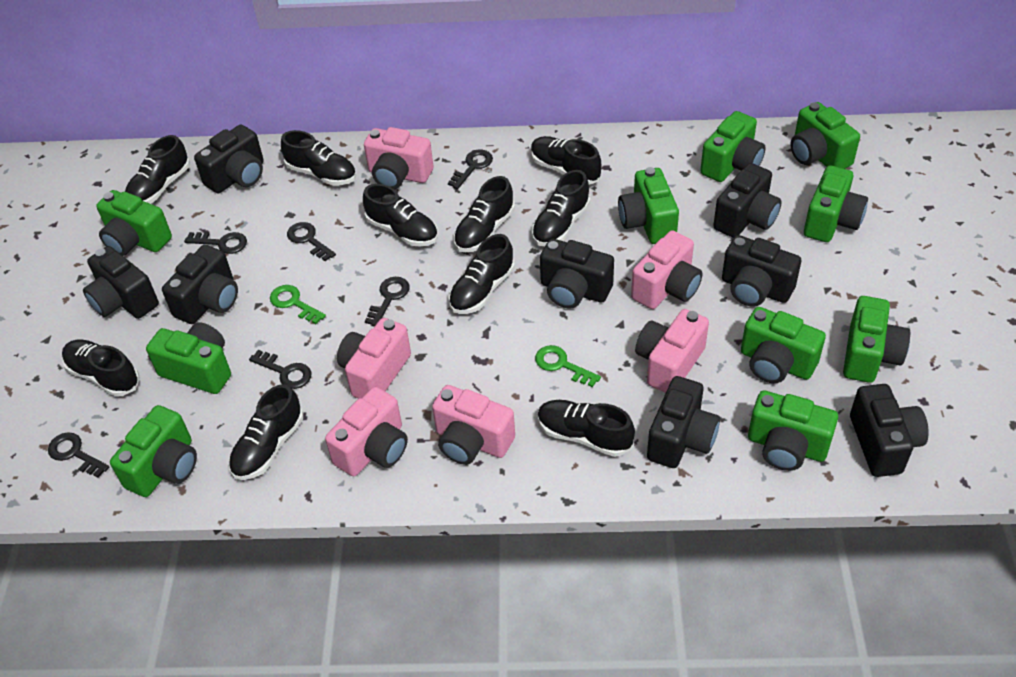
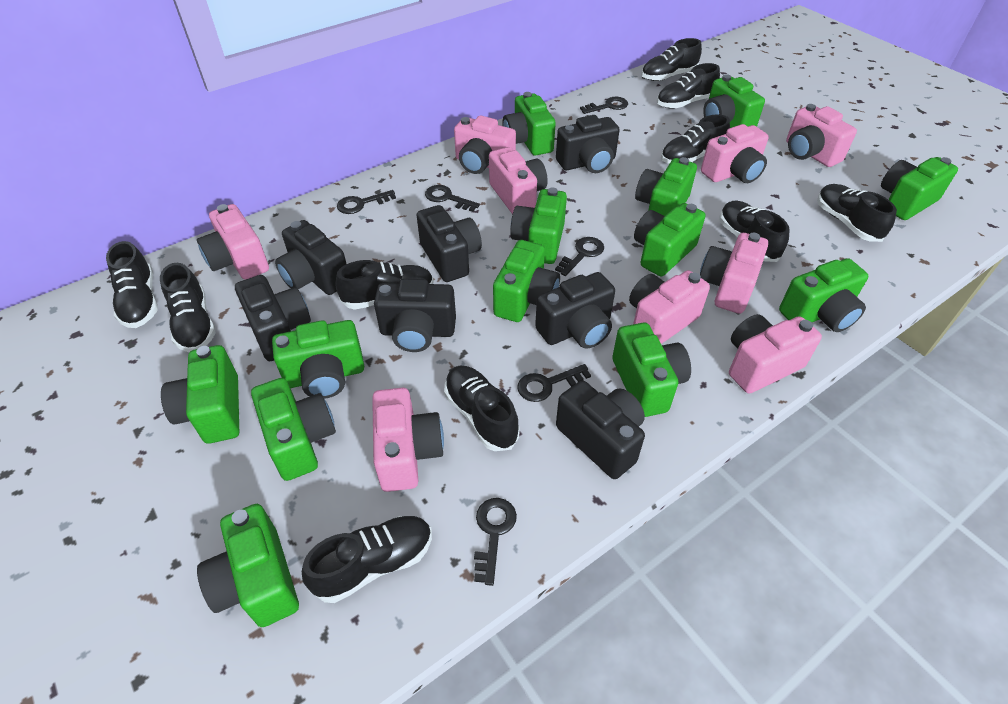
black camera: 8 -> 7
green camera: 10 -> 13
green key: 2 -> 0
pink camera: 6 -> 9

